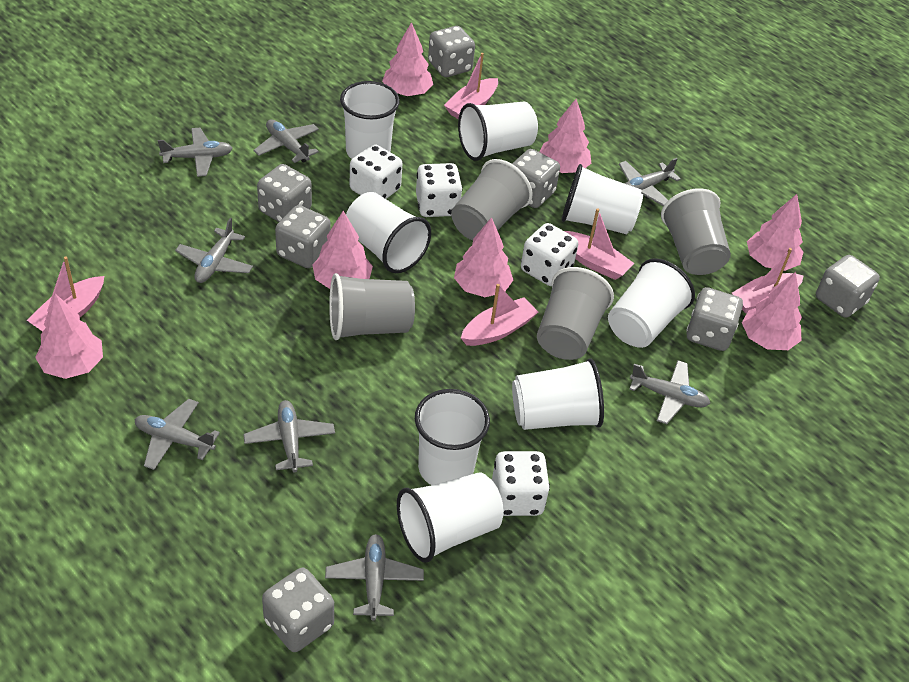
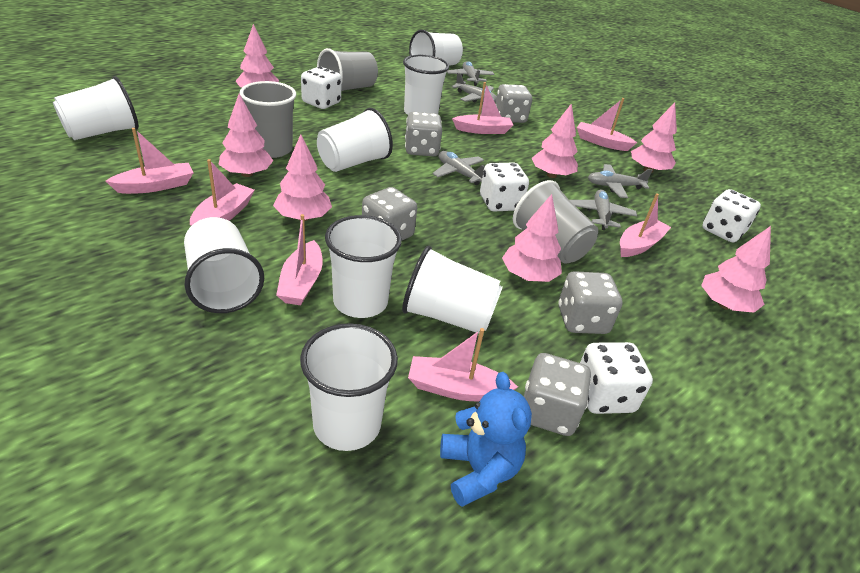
blue teddy bear: 0 -> 1
grey cup: 4 -> 3
grey dice: 7 -> 5
grey plane: 8 -> 5
pink boat: 5 -> 7

